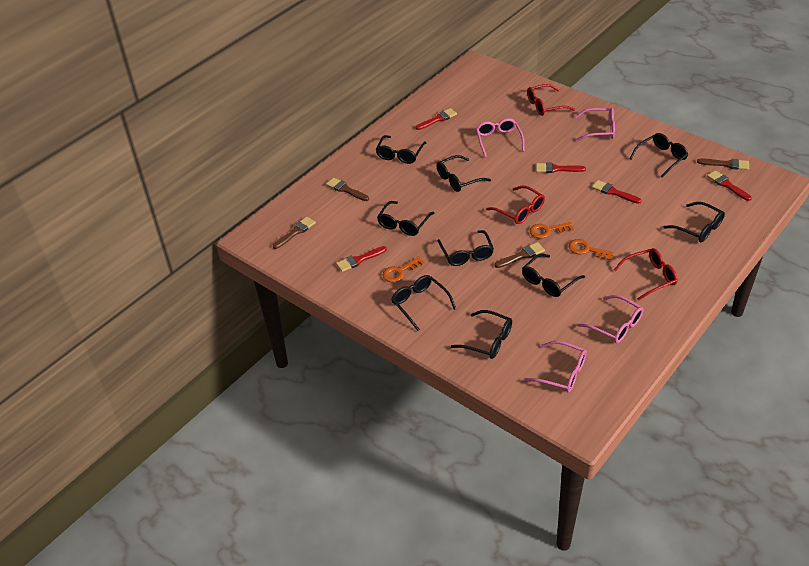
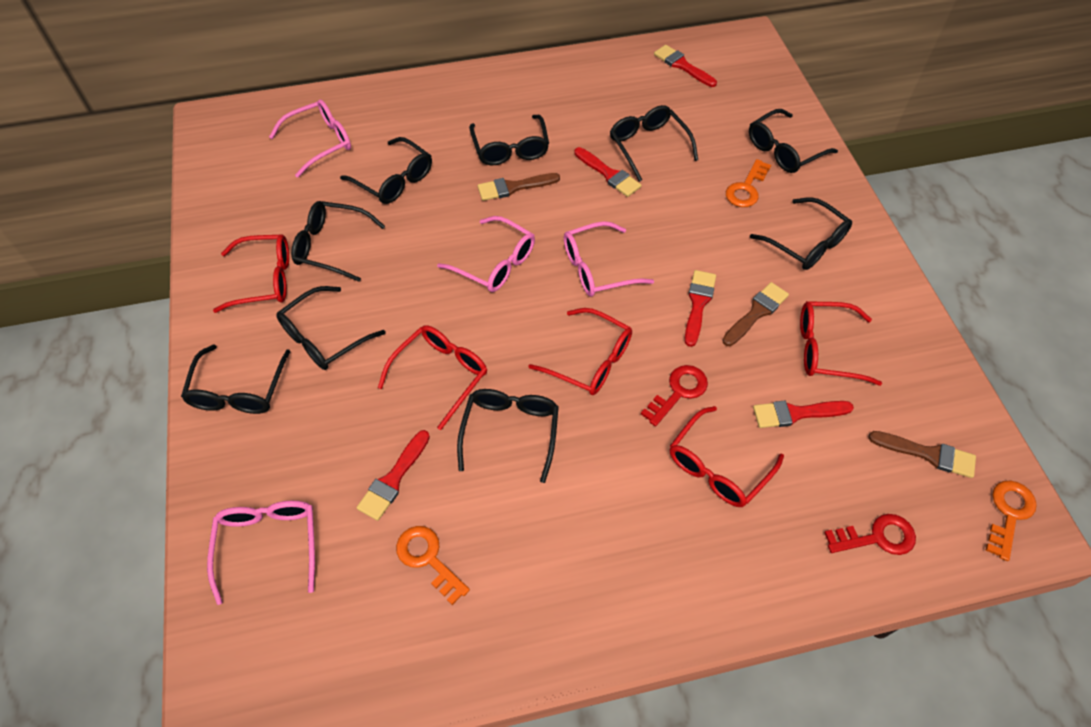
brown brush: 4 -> 3
red glasses: 3 -> 5
red key: 0 -> 2

